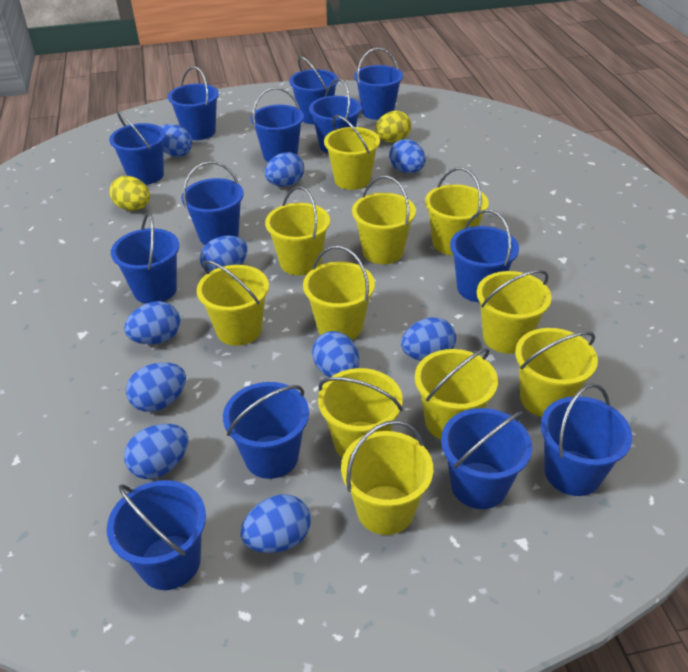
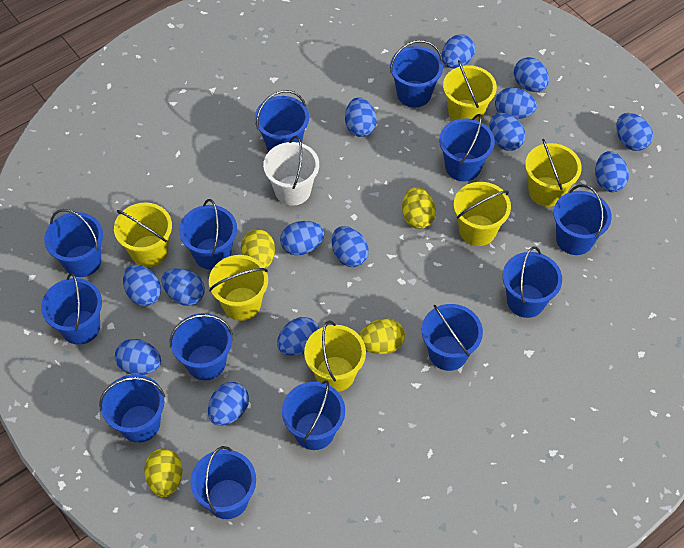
blue egg: 10 -> 14
white bucket: 0 -> 1
yellow bucket: 11 -> 6
yellow egg: 2 -> 4

